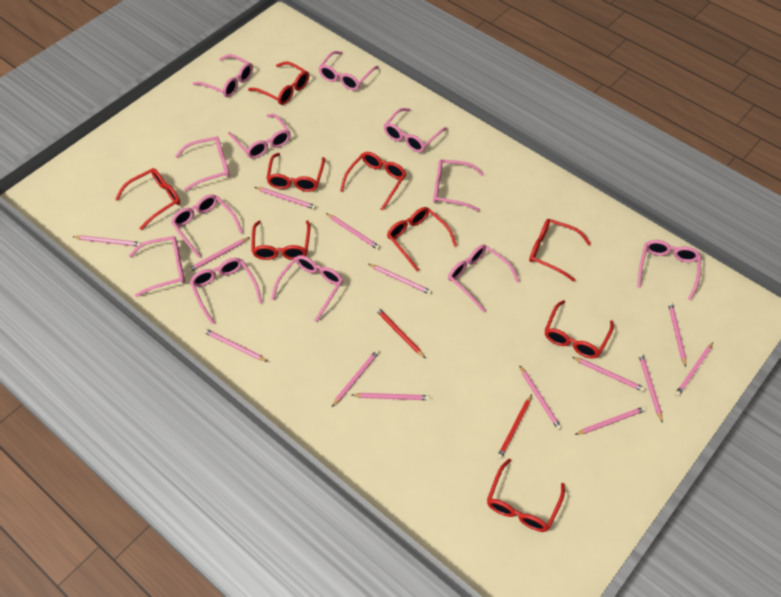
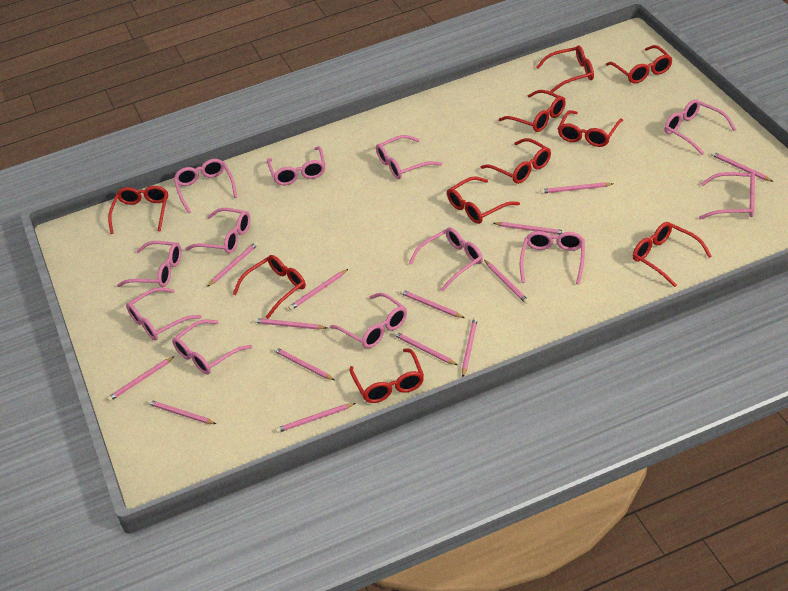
red glasses: 9 -> 10
red pencil: 2 -> 0

